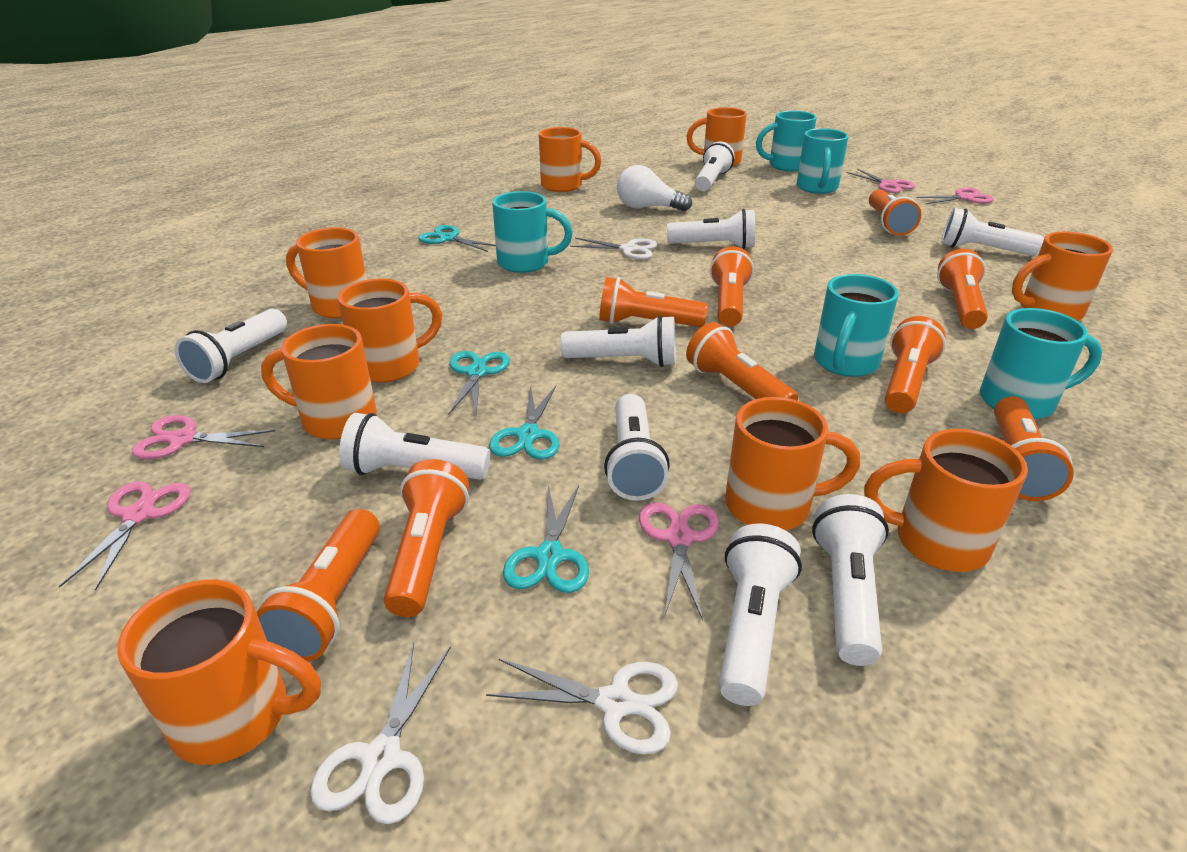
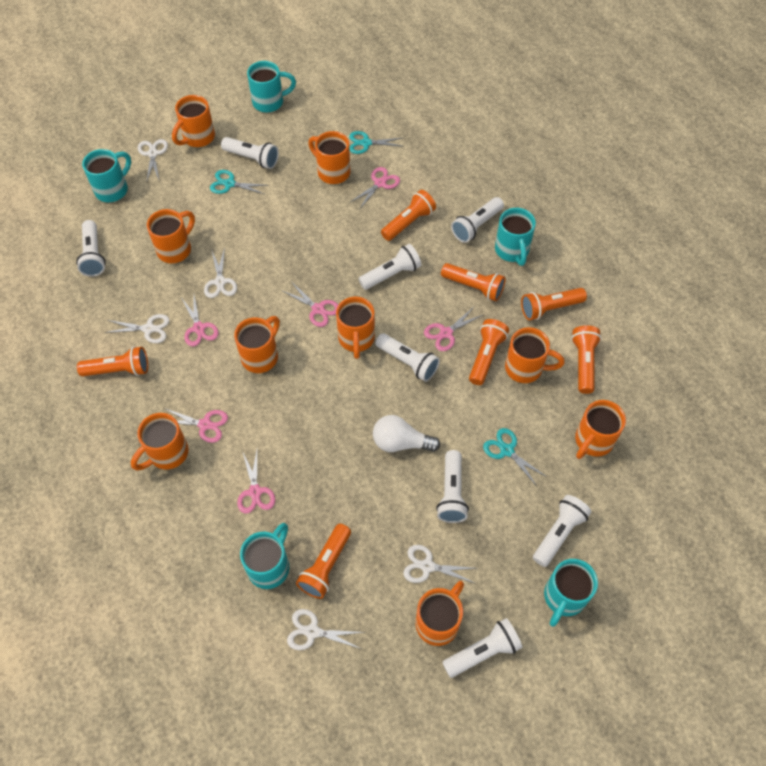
orange flashlight: 9 -> 7
pink scissors: 5 -> 6
turquoise scissors: 4 -> 3
white flashlight: 9 -> 8
white scissors: 3 -> 5

